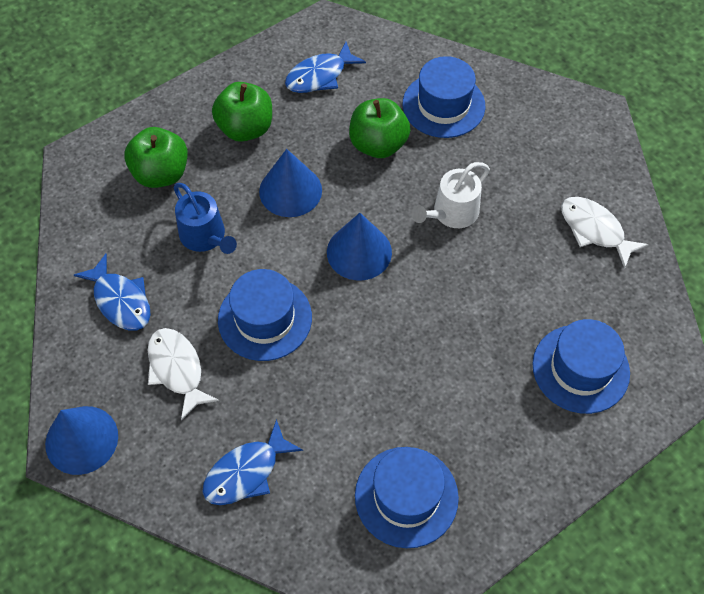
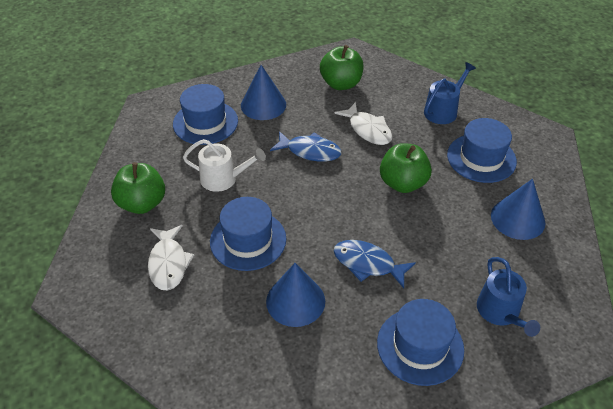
blue fish: 3 -> 2
blue watering can: 1 -> 2

